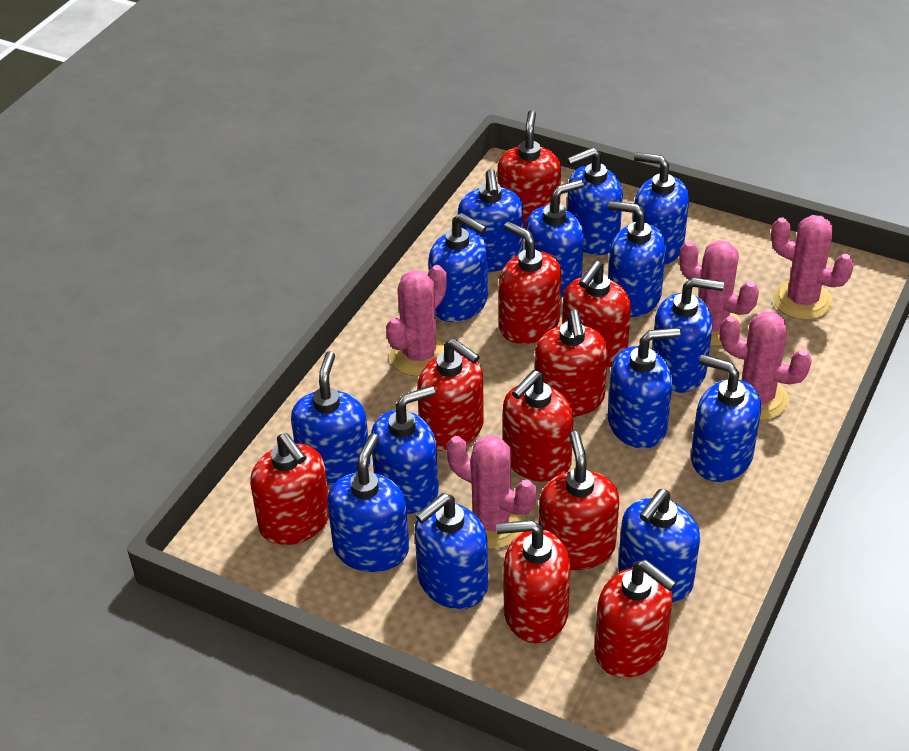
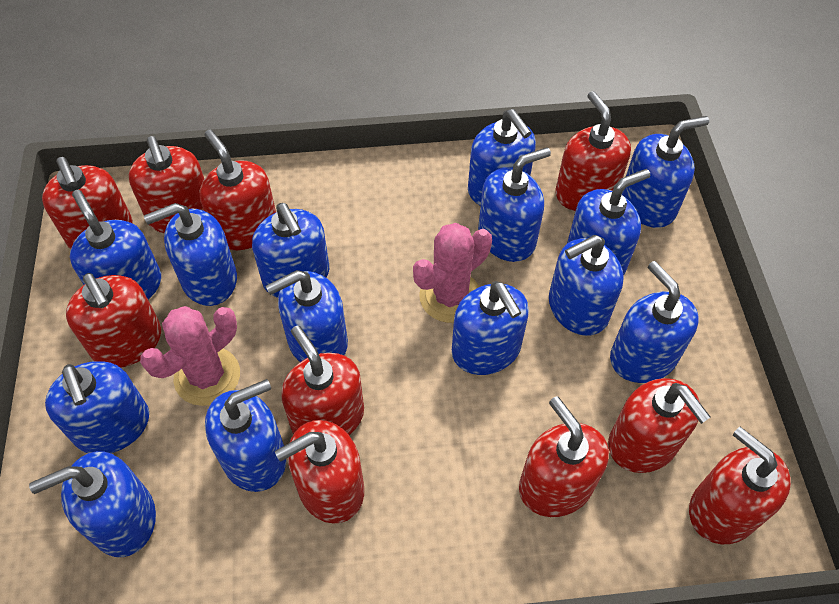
pink cactus: 5 -> 2

